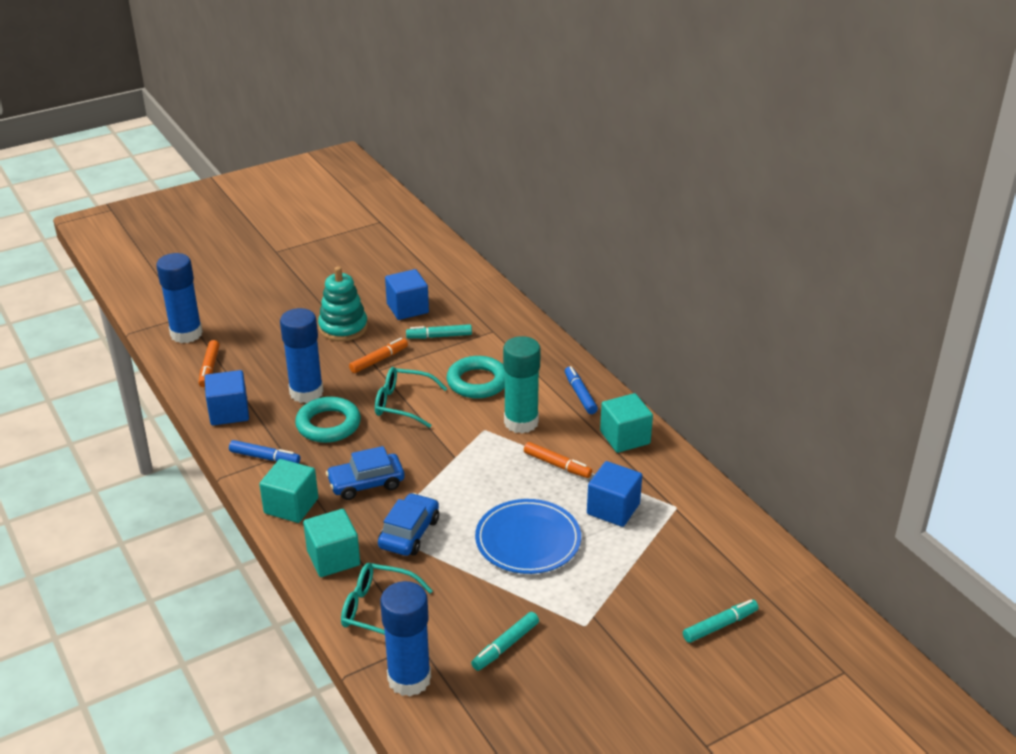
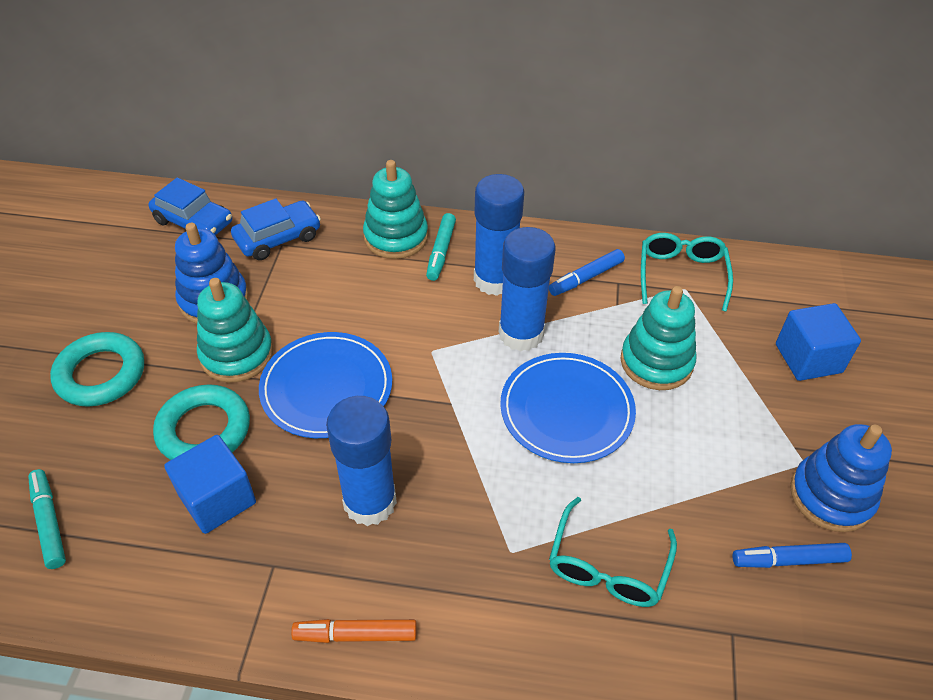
blue cube: 3 -> 2
blue plate: 1 -> 2
blue stacking toy: 0 -> 2
orange marker: 3 -> 1
turquoise cube: 3 -> 0
turquoise glue stick: 1 -> 0
turquoise marker: 3 -> 2
turquoise stacking toy: 1 -> 3

